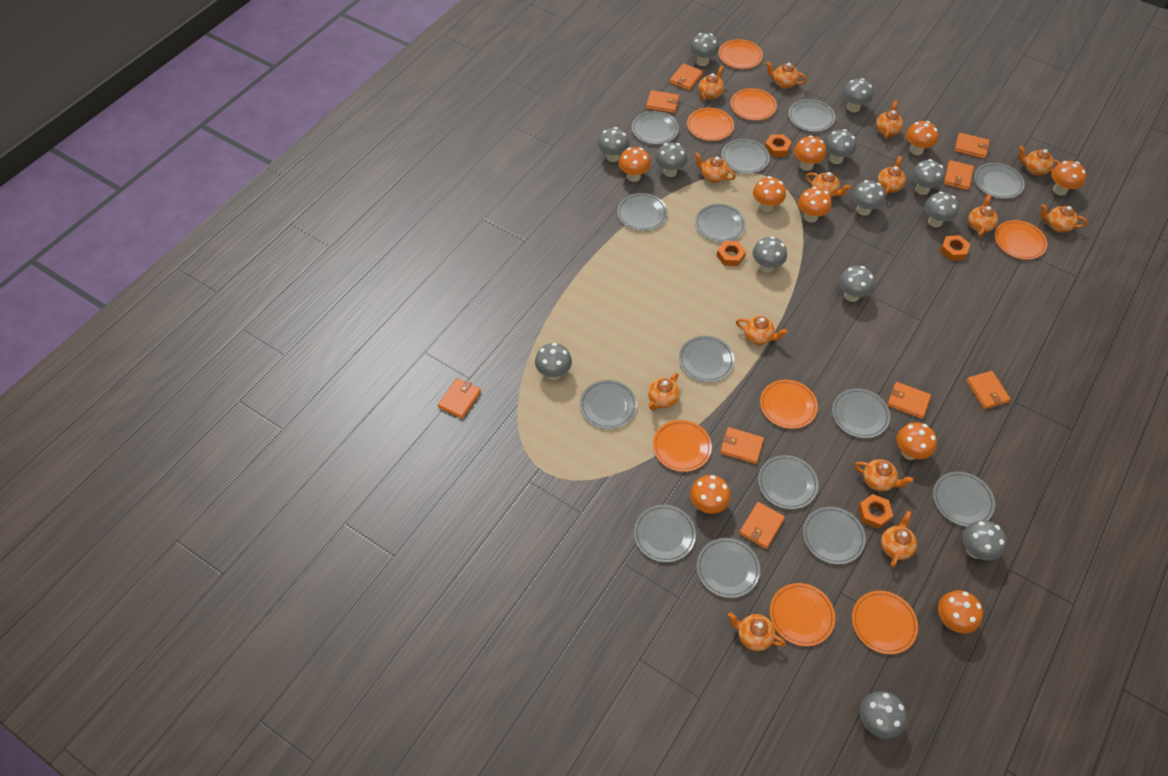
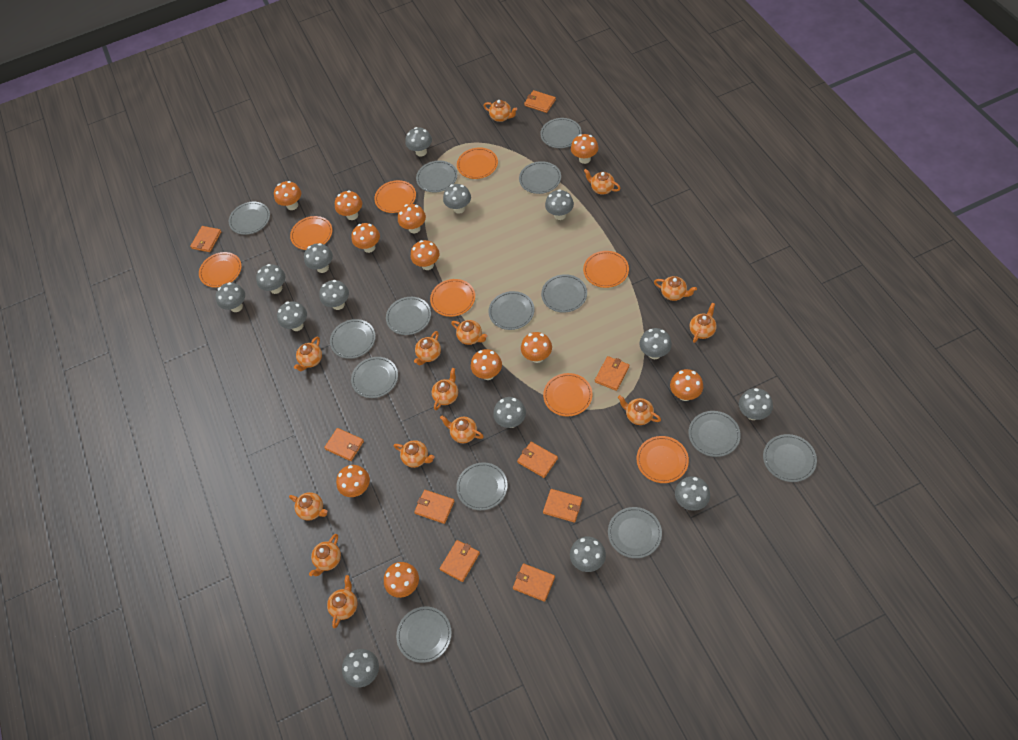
grey mushroom: 13 -> 14
orange mushroom: 9 -> 11
orange nut: 4 -> 0

